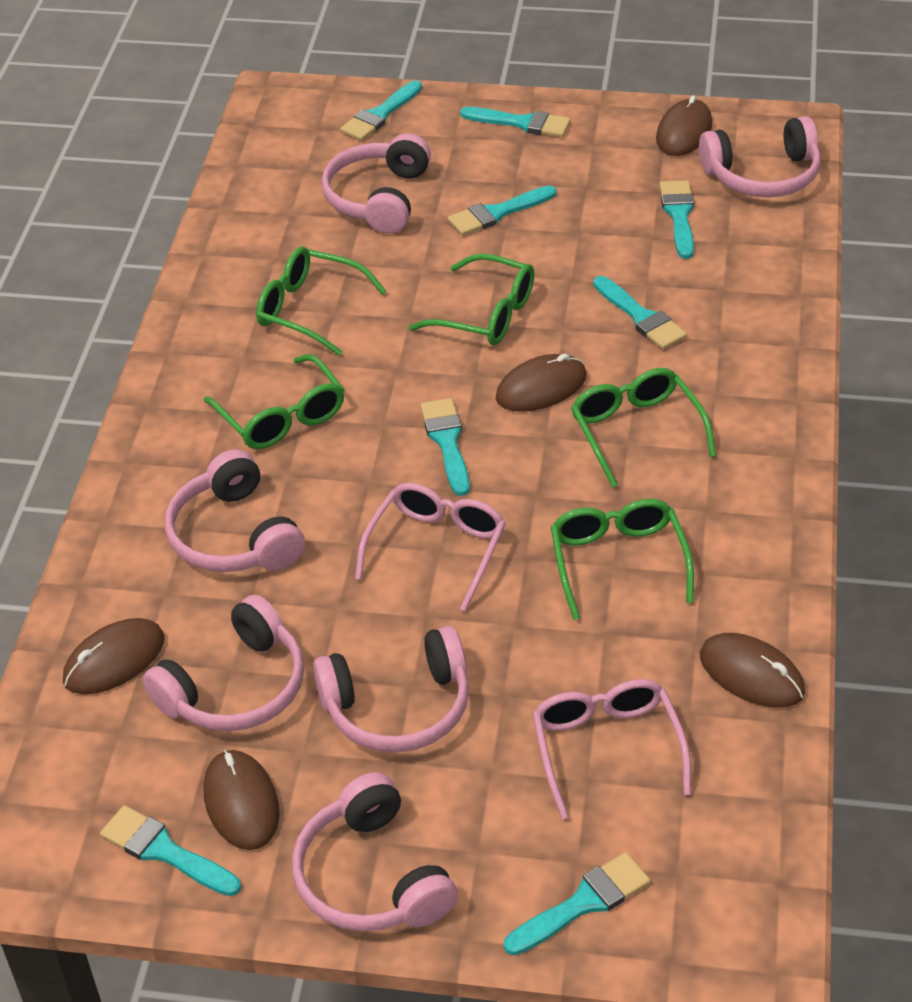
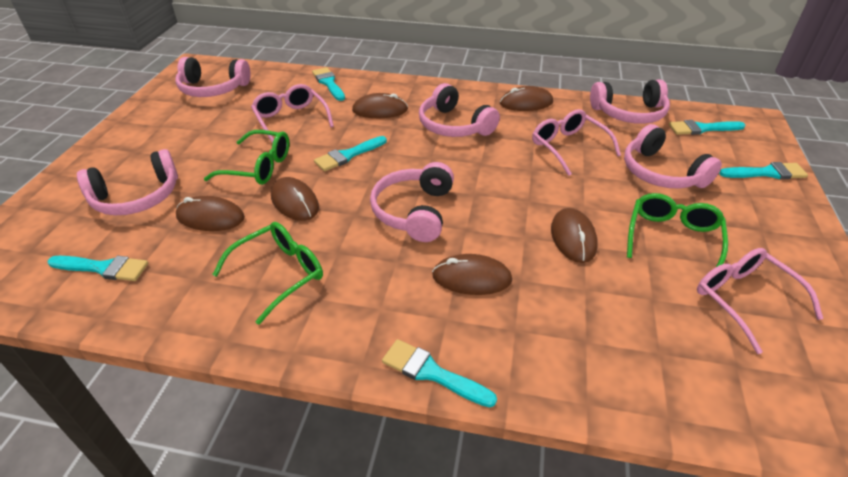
brown mouse: 5 -> 6
green glasses: 5 -> 3
pink glasses: 2 -> 3
turquoise brush: 8 -> 6

